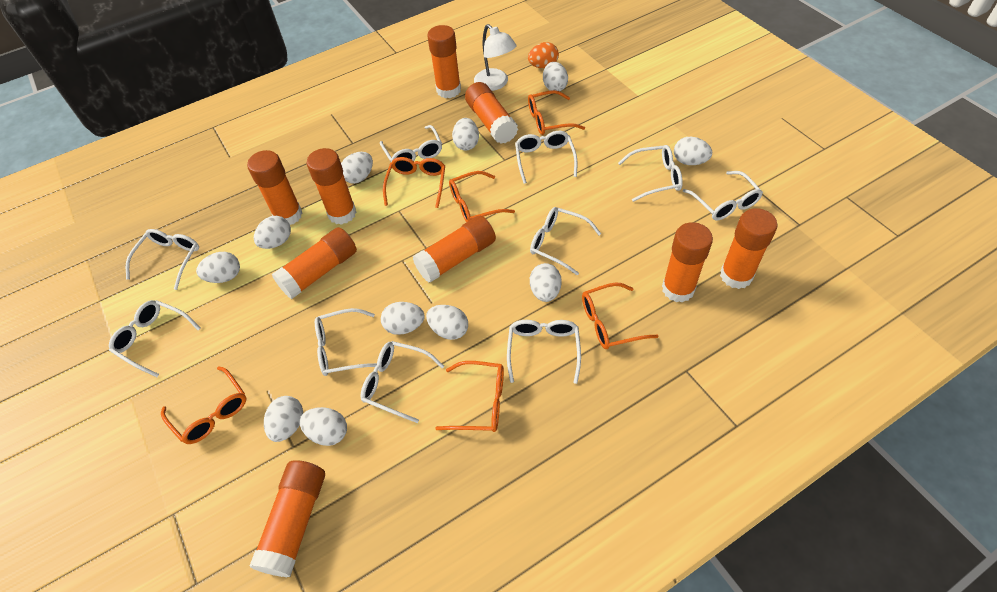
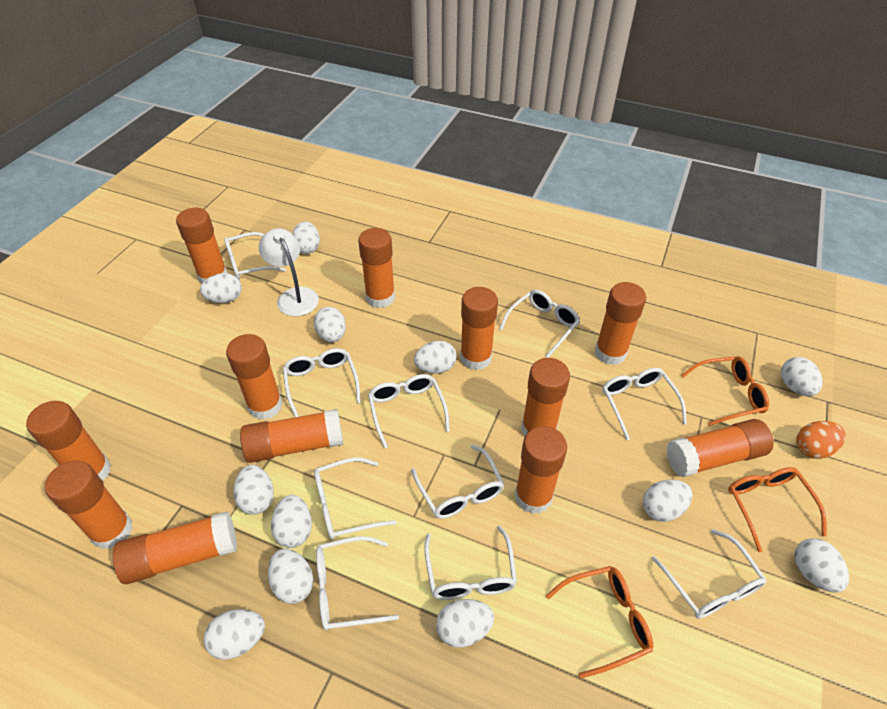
orange glasses: 6 -> 3
orange glue stick: 9 -> 12
white egg: 11 -> 12

